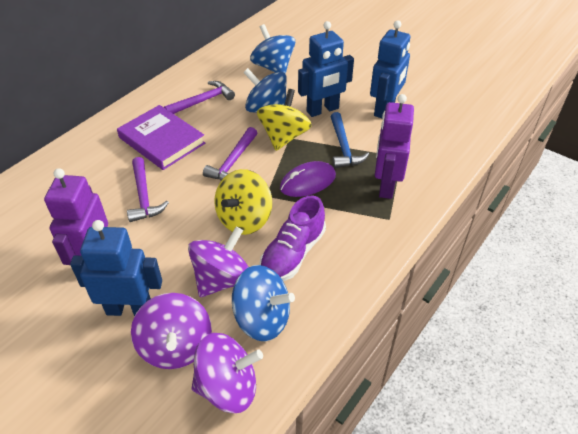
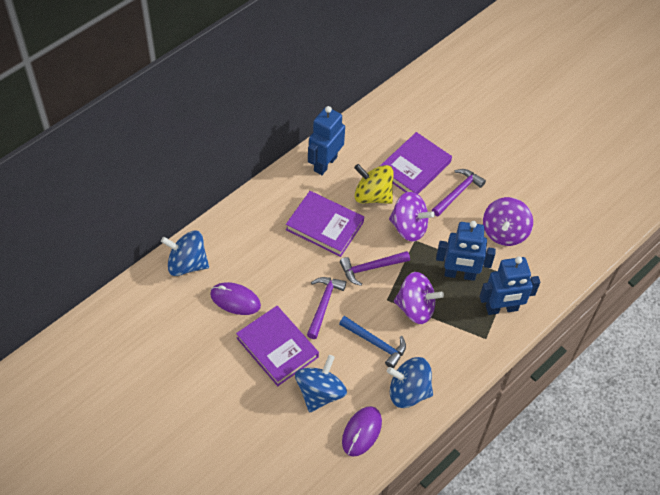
purple book: 1 -> 3
purple mouse: 1 -> 2
purple robot: 2 -> 0
purple shoe: 1 -> 0
yellow spinning top: 2 -> 1

